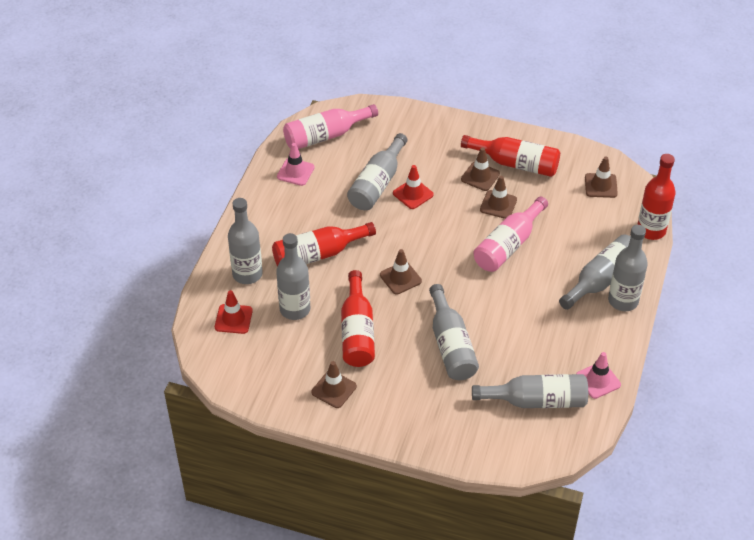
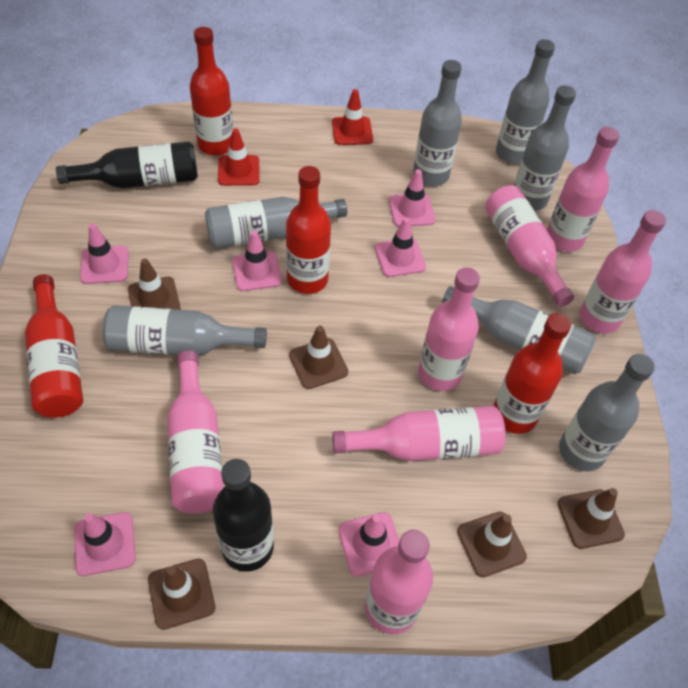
black bottle: 0 -> 2
pink bottle: 2 -> 7
pink traffic cone: 2 -> 6

